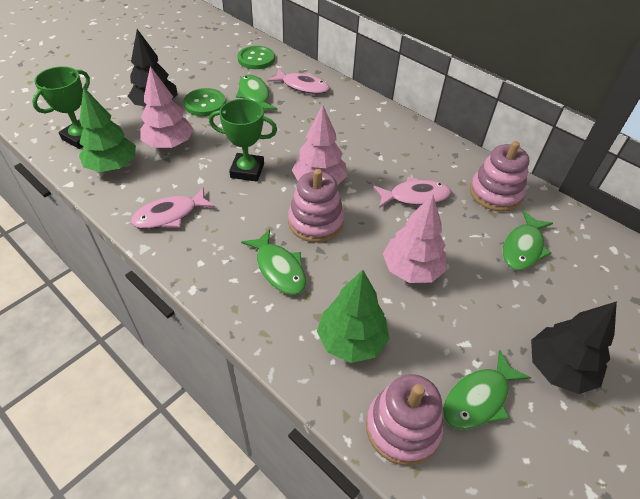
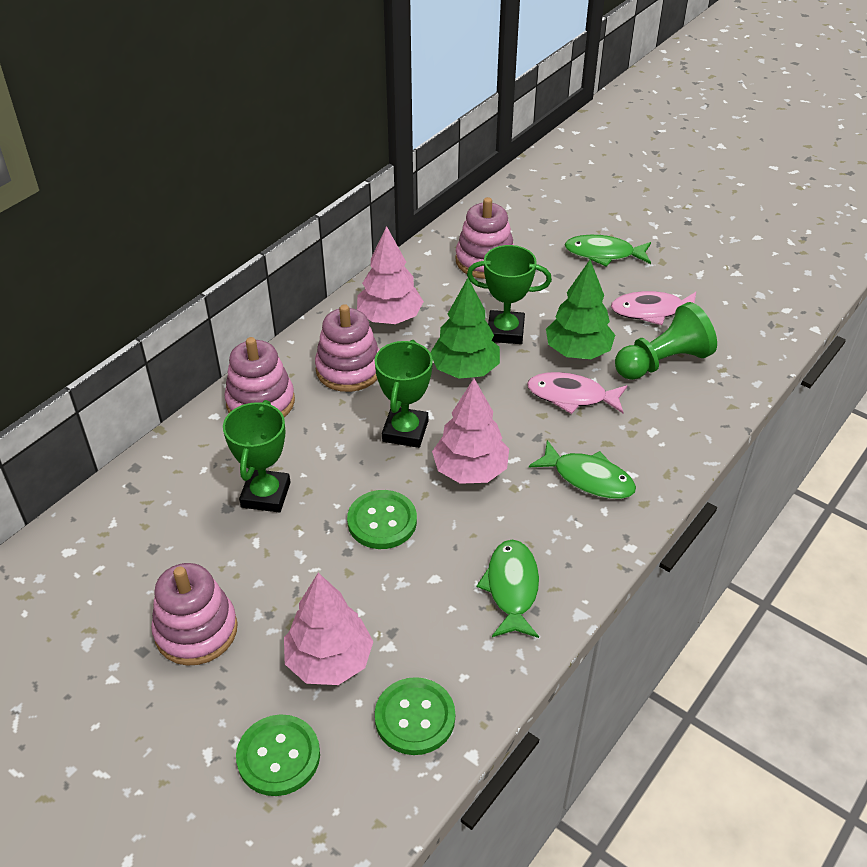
black tree: 2 -> 0
green button: 2 -> 3
green fish: 4 -> 3
green pawn: 0 -> 1
green trophy: 2 -> 3
pink fish: 3 -> 2
pink stacking toy: 3 -> 4

